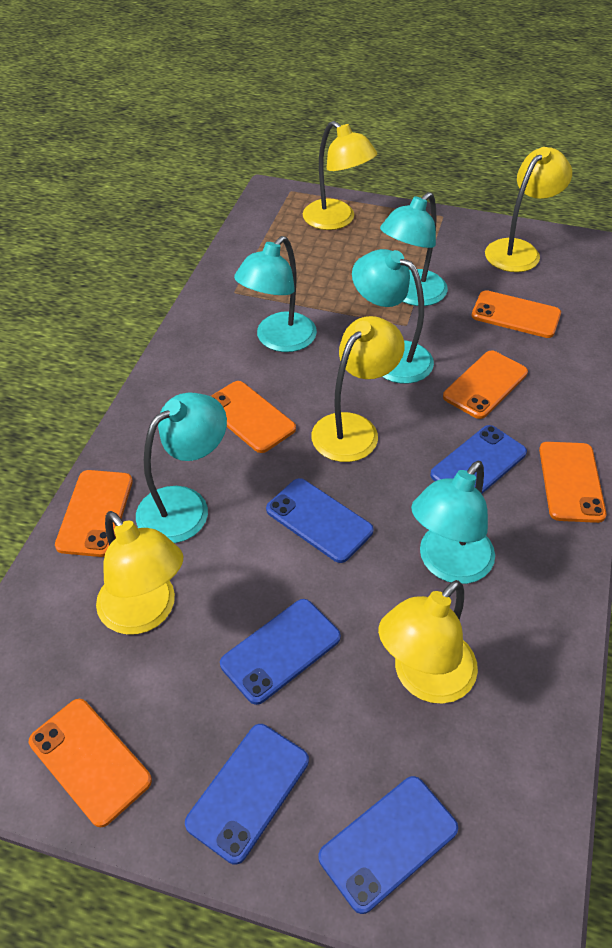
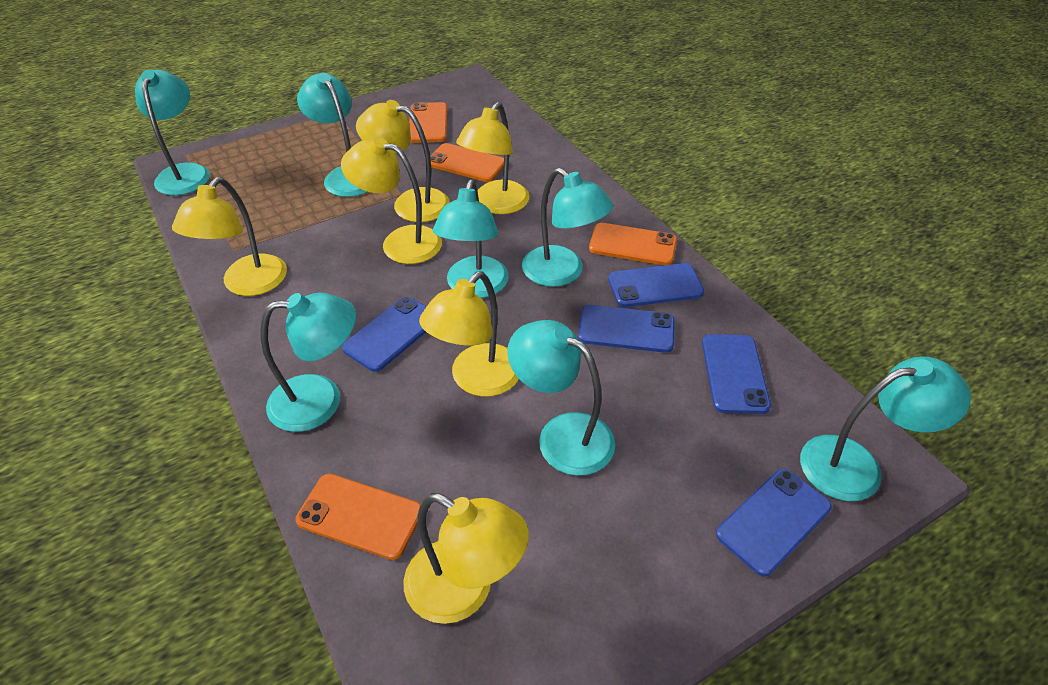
orange phone: 6 -> 4
turquoise lamp: 5 -> 7
yellow lamp: 5 -> 6

